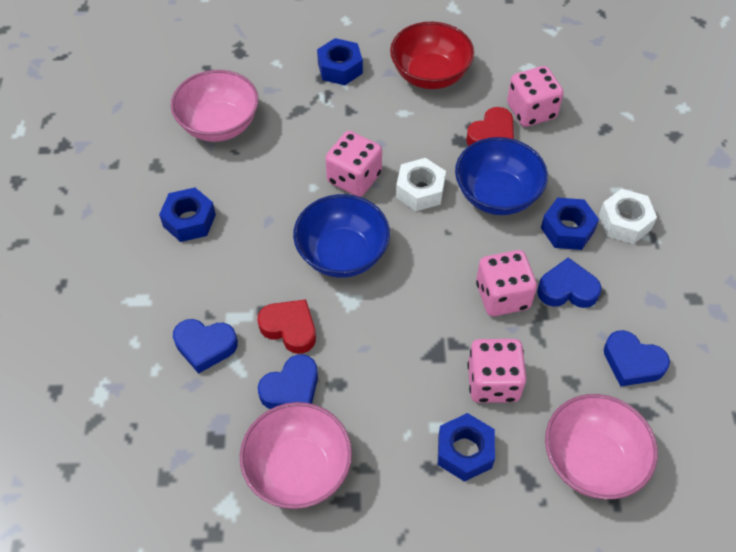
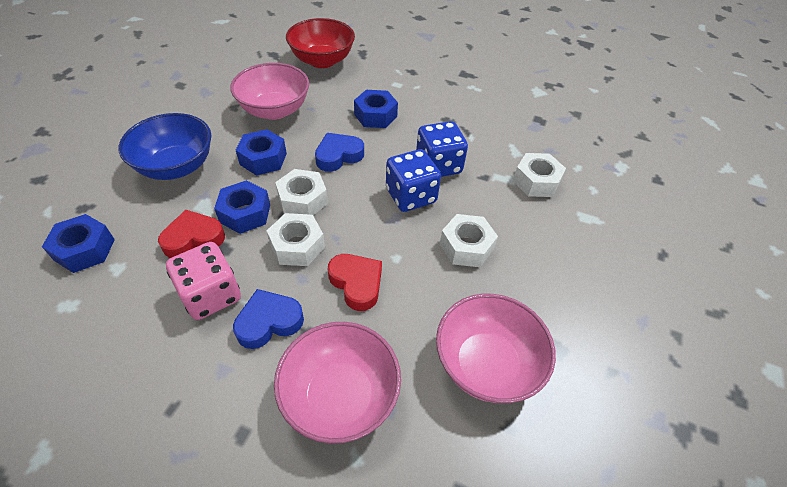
blue bowl: 2 -> 1
blue dice: 0 -> 2
blue heart: 4 -> 2
pink dice: 4 -> 1
white nut: 2 -> 4

